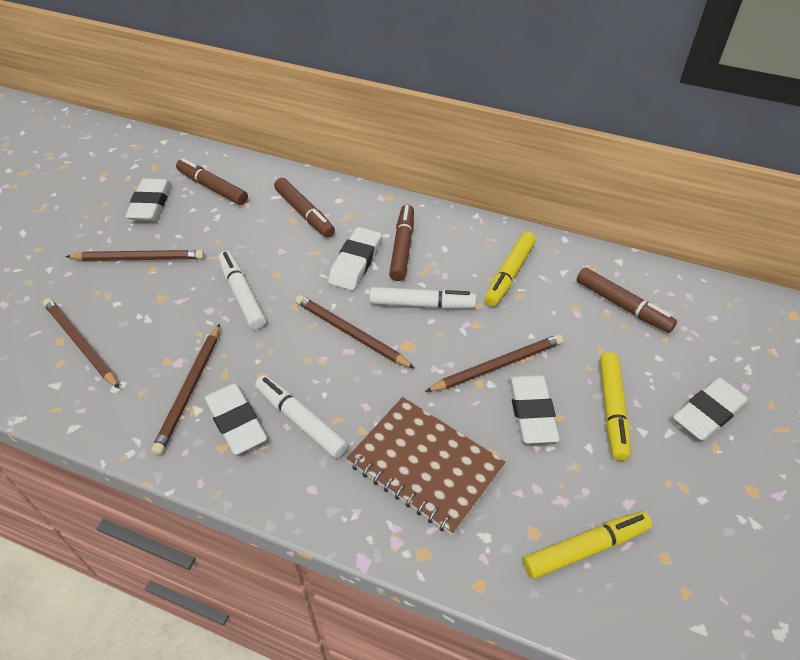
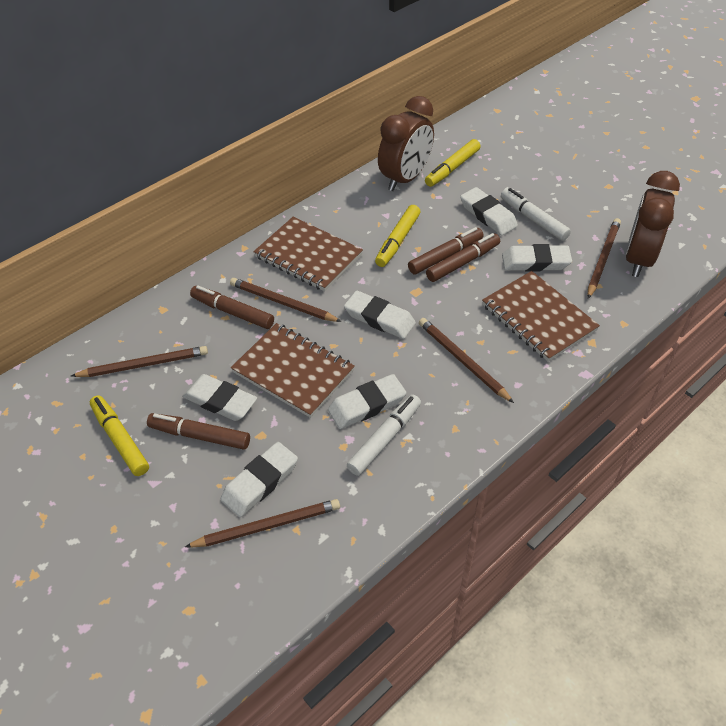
brown clock: 0 -> 2
brown notebook: 1 -> 3
white eraser: 5 -> 6
white marker: 3 -> 2

